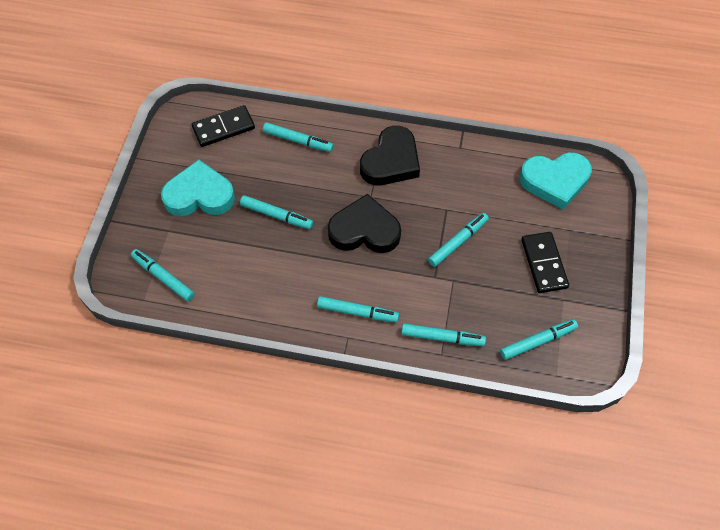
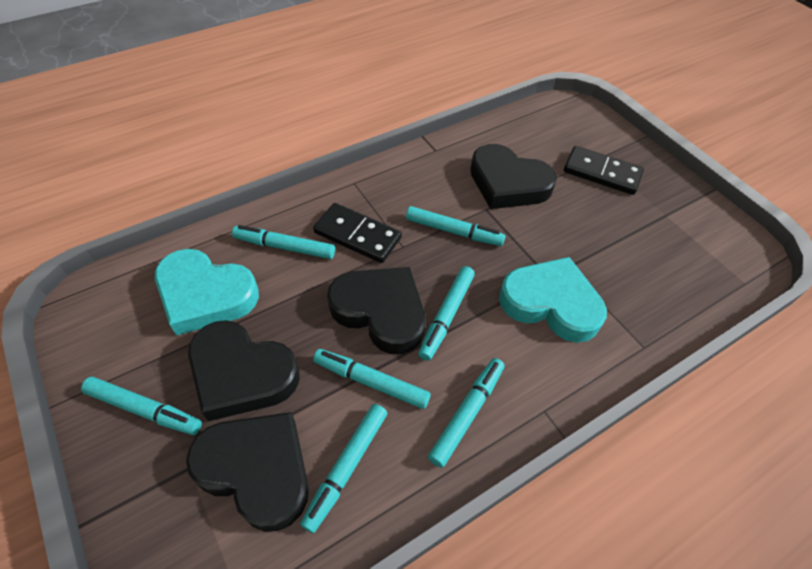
black heart: 2 -> 4

